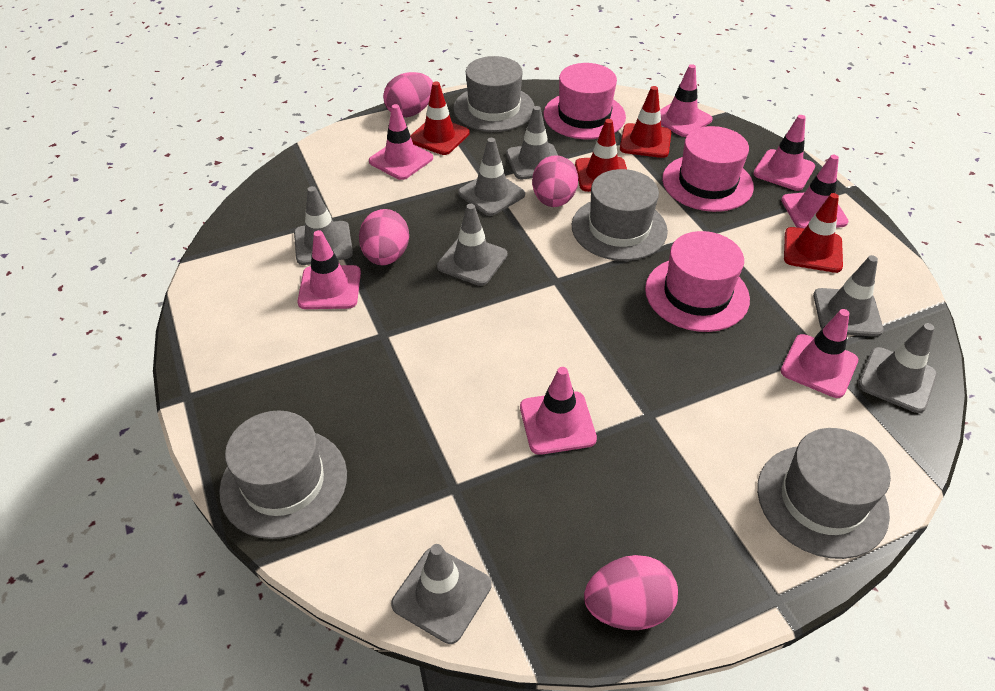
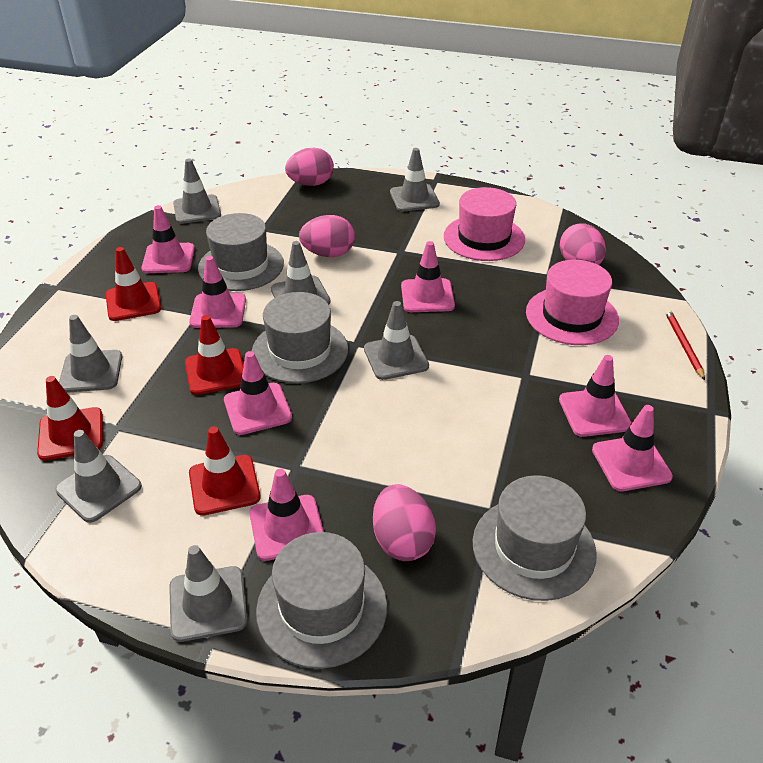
pink hat: 3 -> 2
red pencil: 0 -> 1

